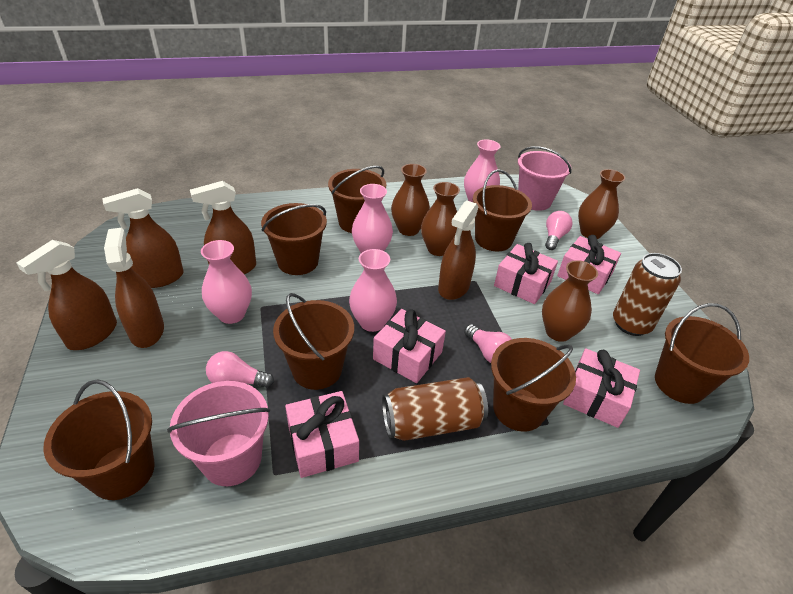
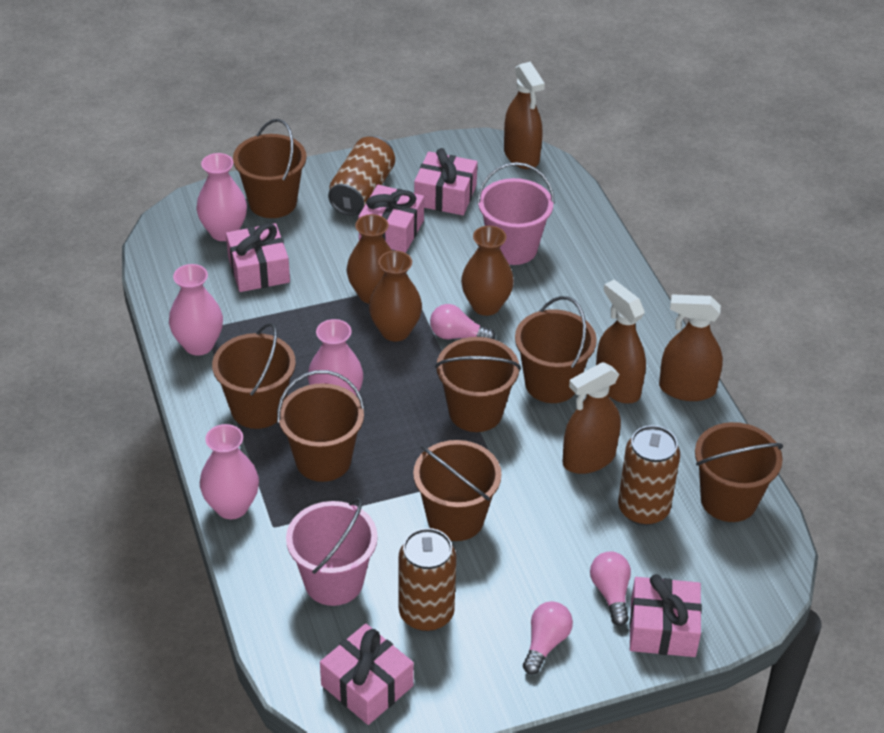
brown can: 2 -> 3
brown spray bottle: 5 -> 4
brown vase: 4 -> 3

